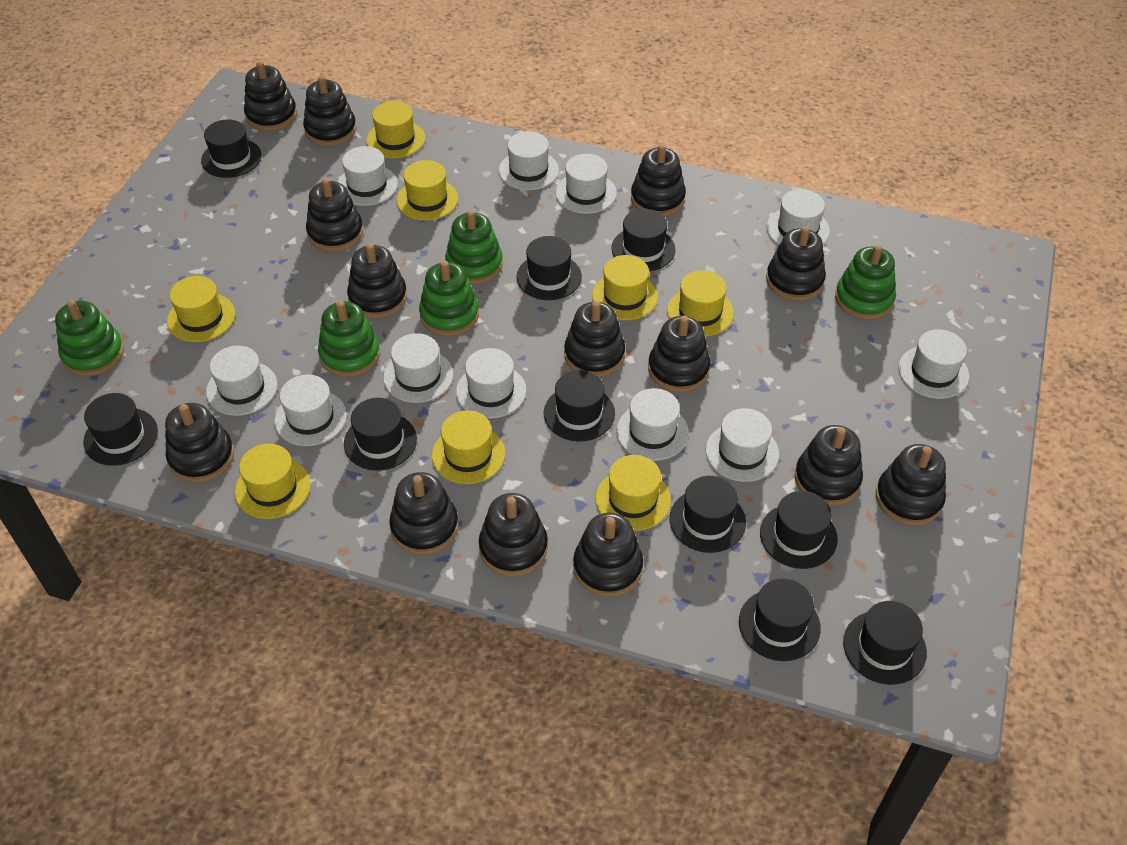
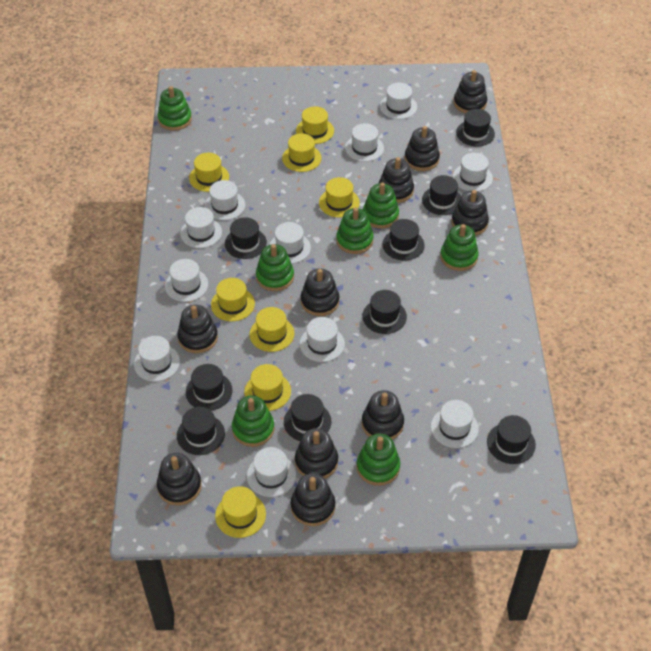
black hat: 10 -> 9
black stacking toy: 14 -> 10
green stacking toy: 5 -> 7

